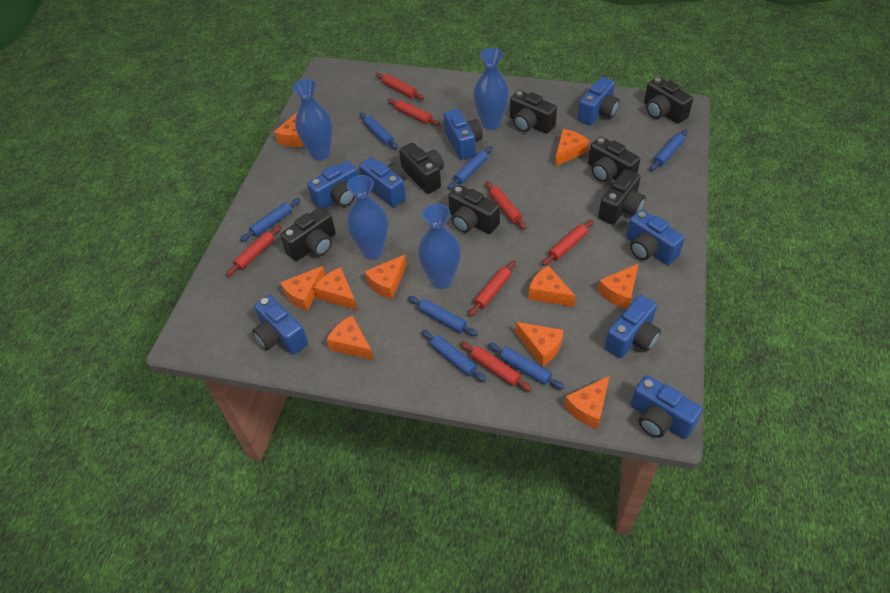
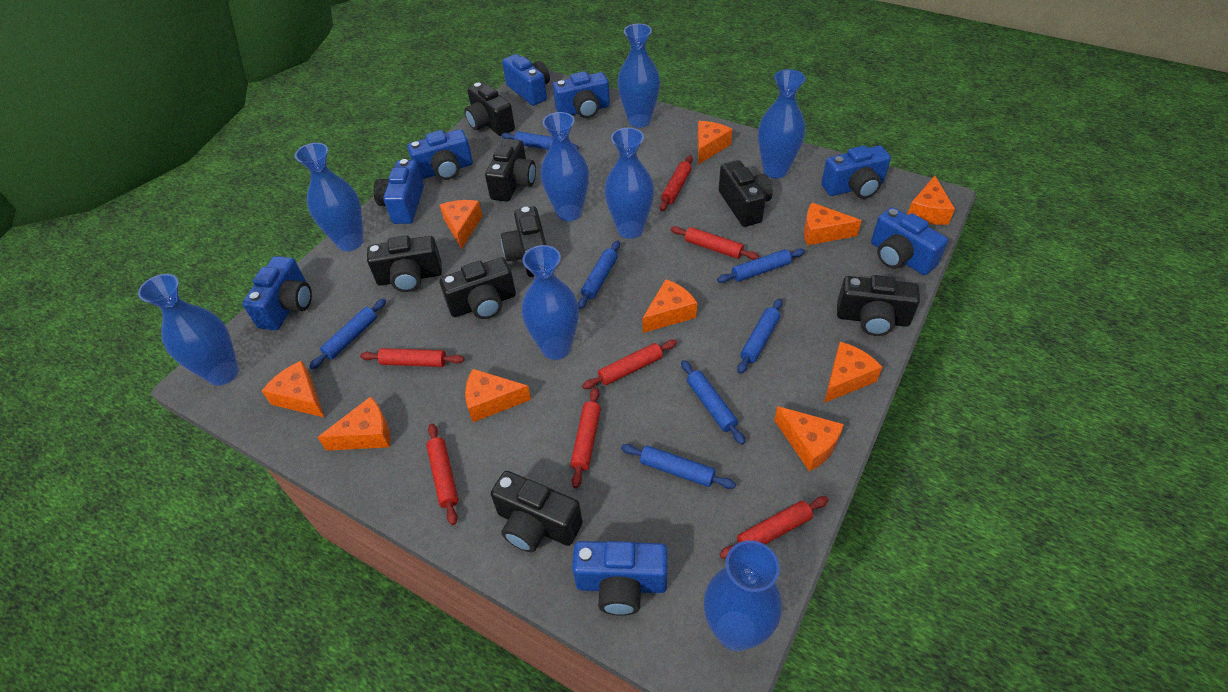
black camera: 7 -> 8
blue vase: 4 -> 8

